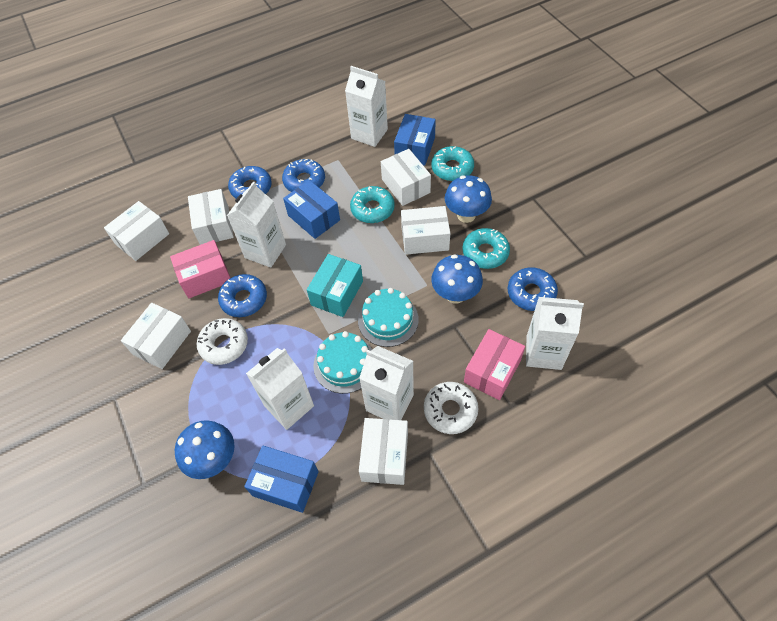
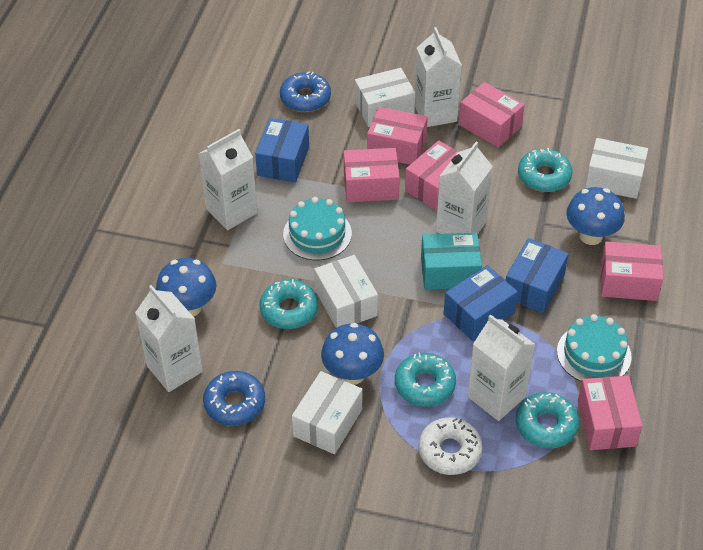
blue donut: 4 -> 2
pink box: 2 -> 6
turquoise donut: 3 -> 4
white box: 6 -> 4
white donut: 2 -> 1

